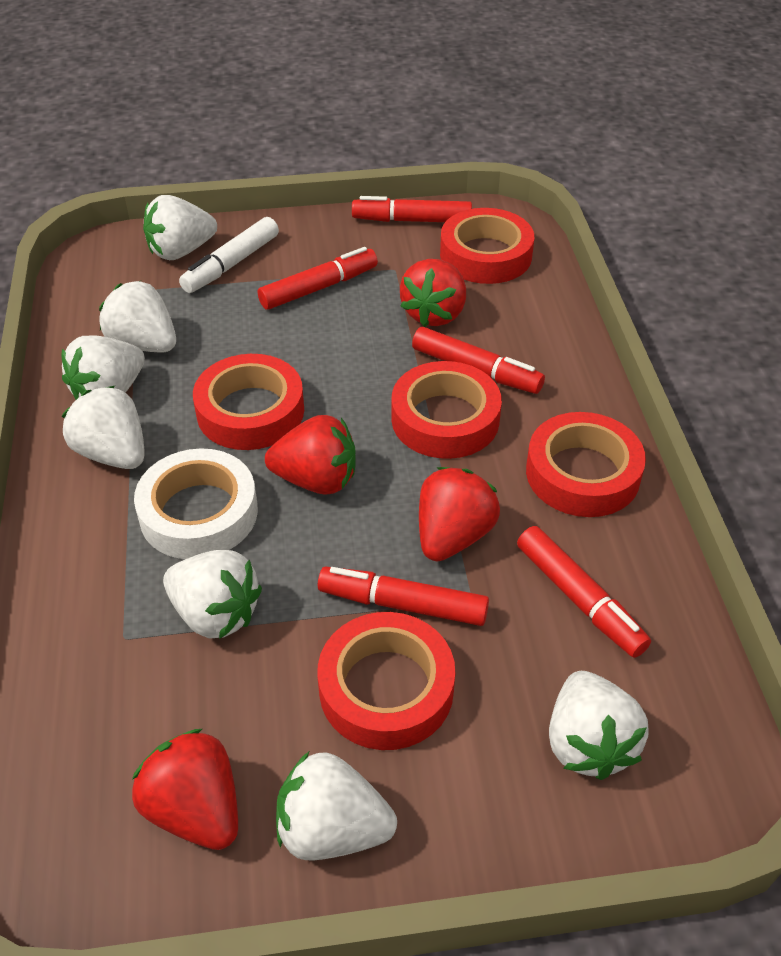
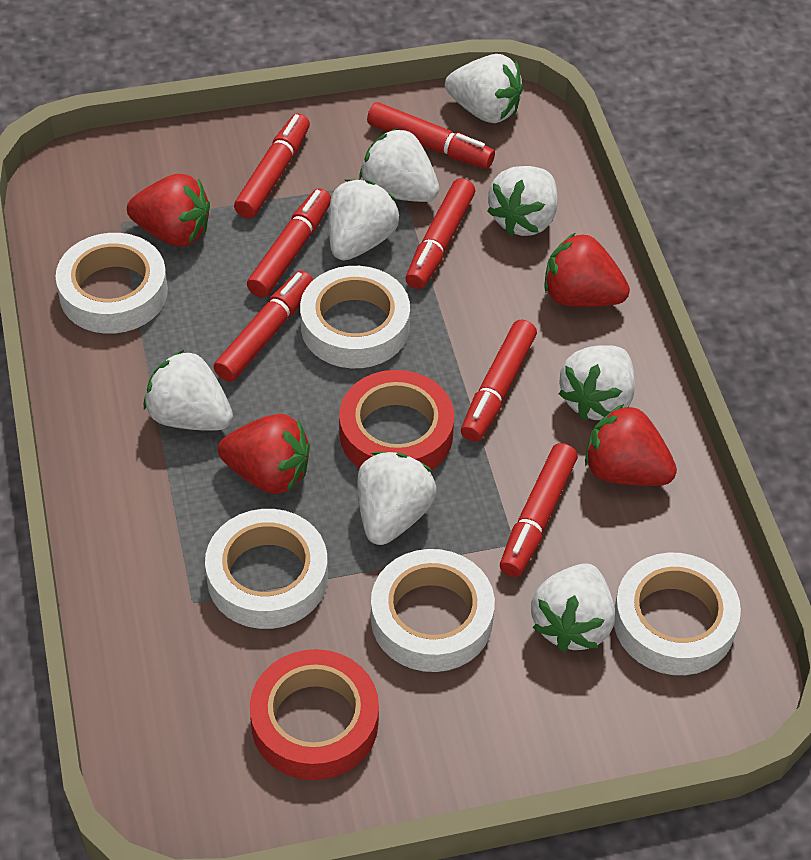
red marker: 5 -> 7
red tape: 5 -> 2
white marker: 1 -> 0
white strawberry: 7 -> 8
white tape: 1 -> 5

